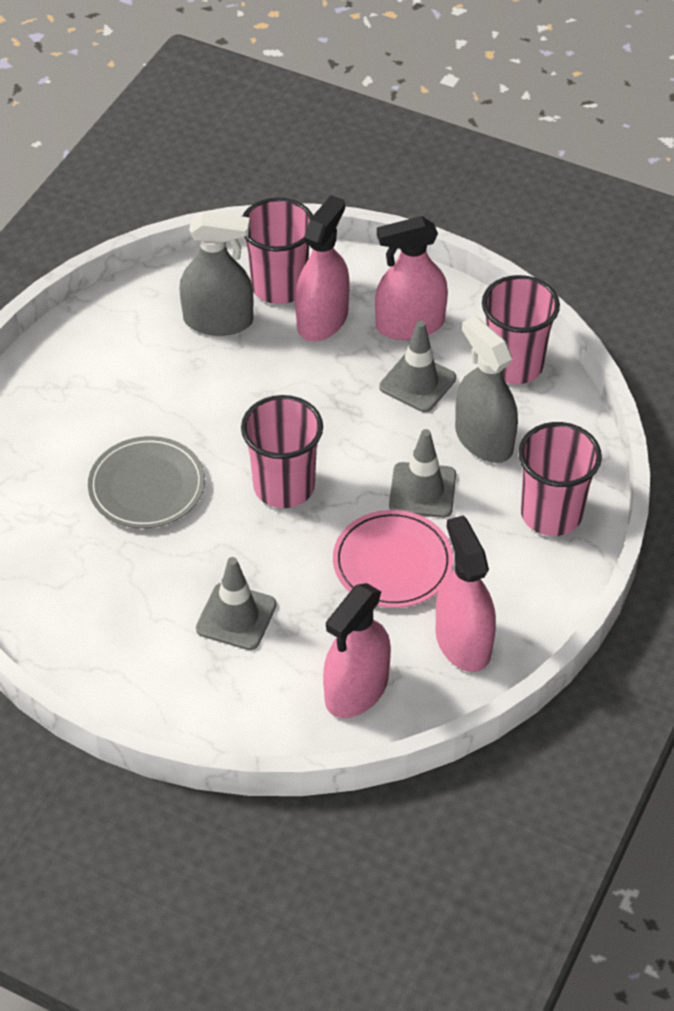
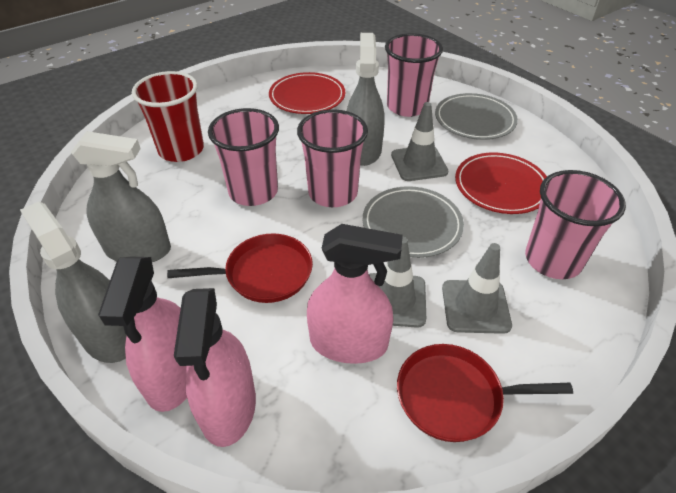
grey plate: 1 -> 2
grey spray bottle: 2 -> 3
pink plate: 1 -> 0
pink spray bottle: 4 -> 3
red cup: 0 -> 1
red pan: 0 -> 2
red plate: 0 -> 2

